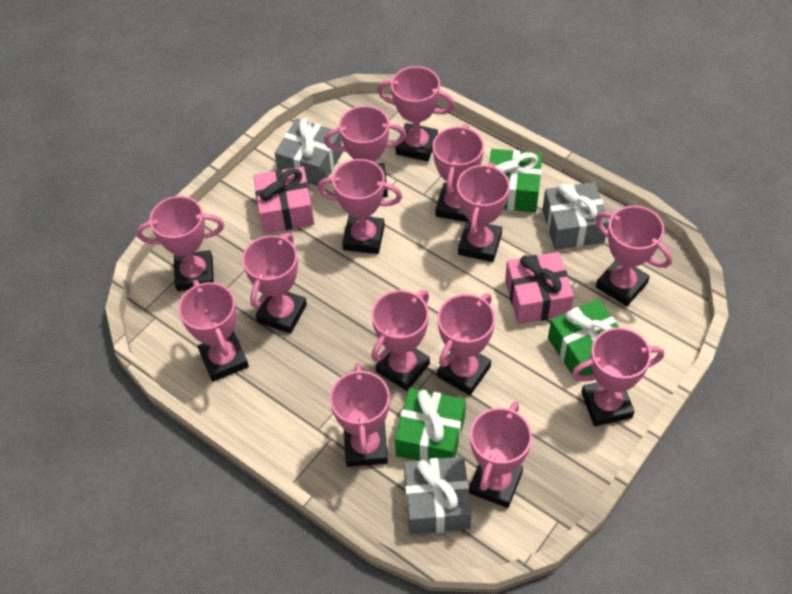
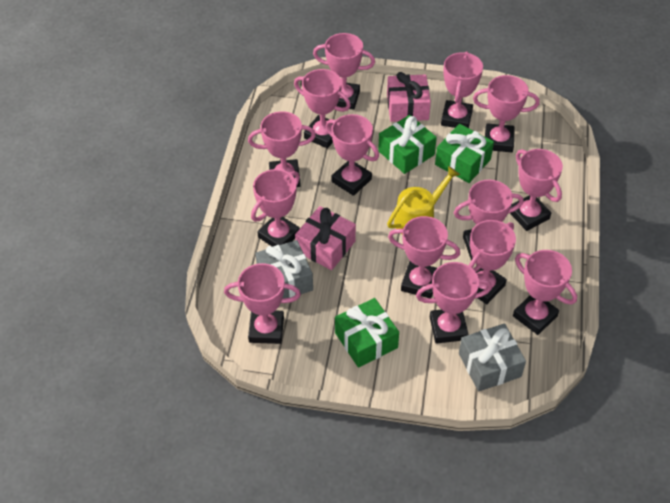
grey gift: 3 -> 2
yellow watering can: 0 -> 1

